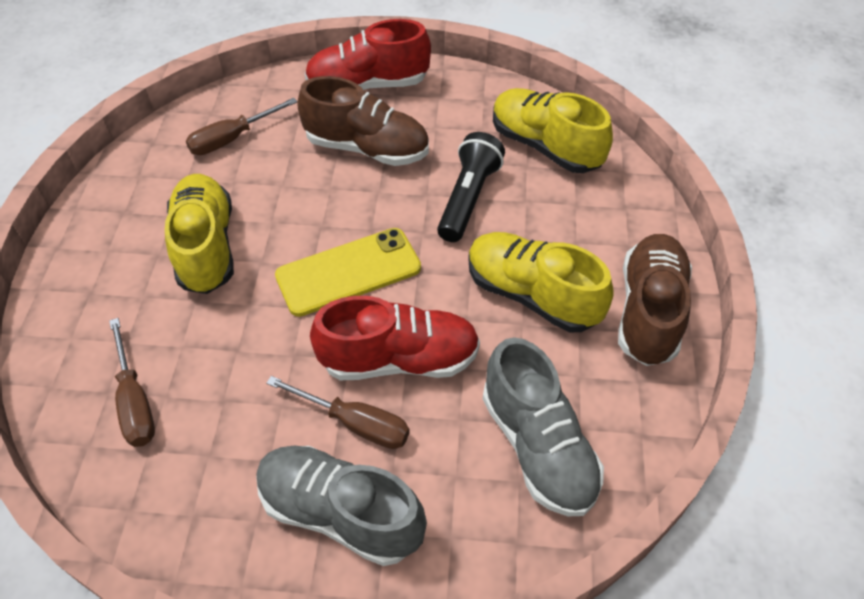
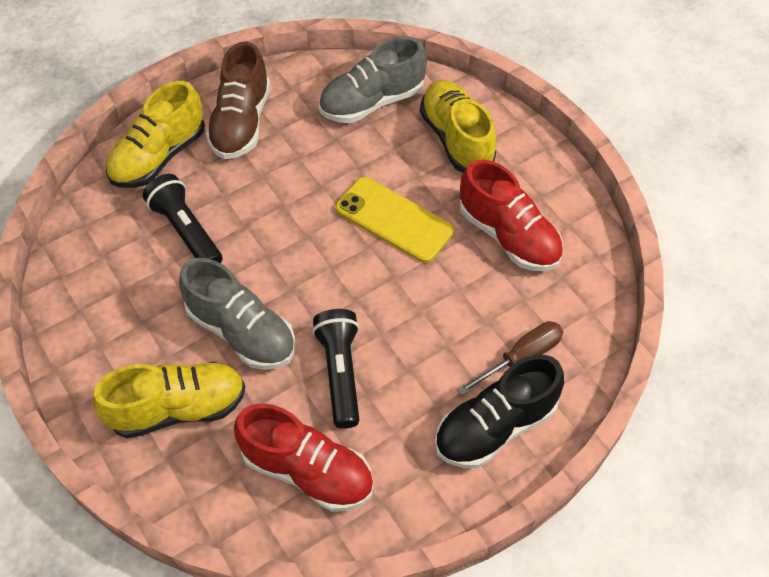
black flashlight: 1 -> 2
black shoe: 0 -> 1
brown screwdriver: 3 -> 1
brown shoe: 2 -> 1

